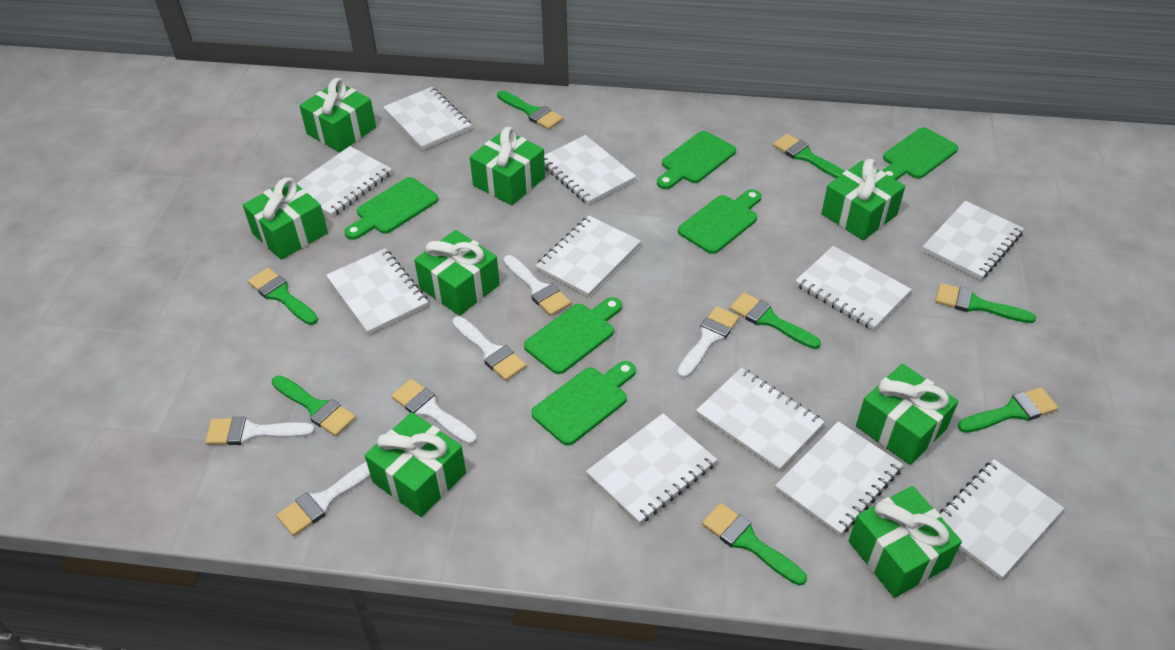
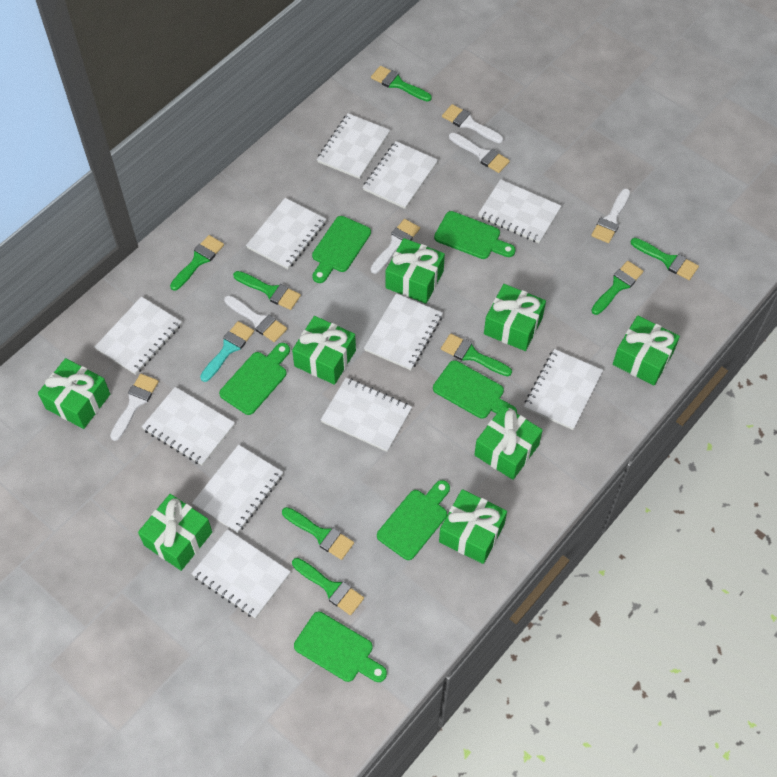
turquoise brush: 0 -> 1

